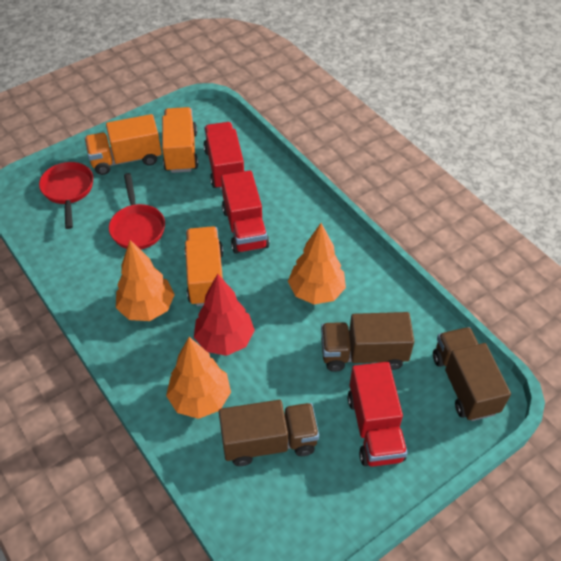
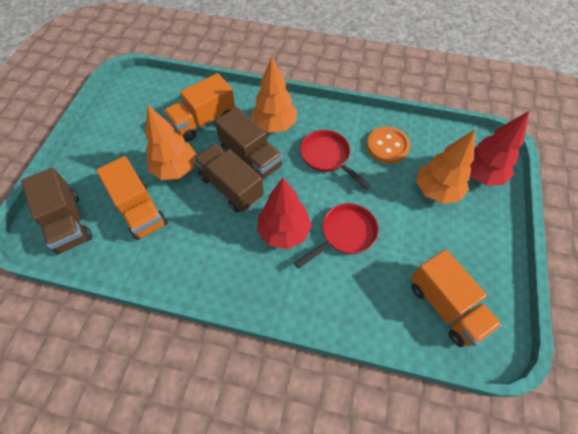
orange button: 0 -> 1
red tree: 1 -> 2
red truck: 3 -> 0

